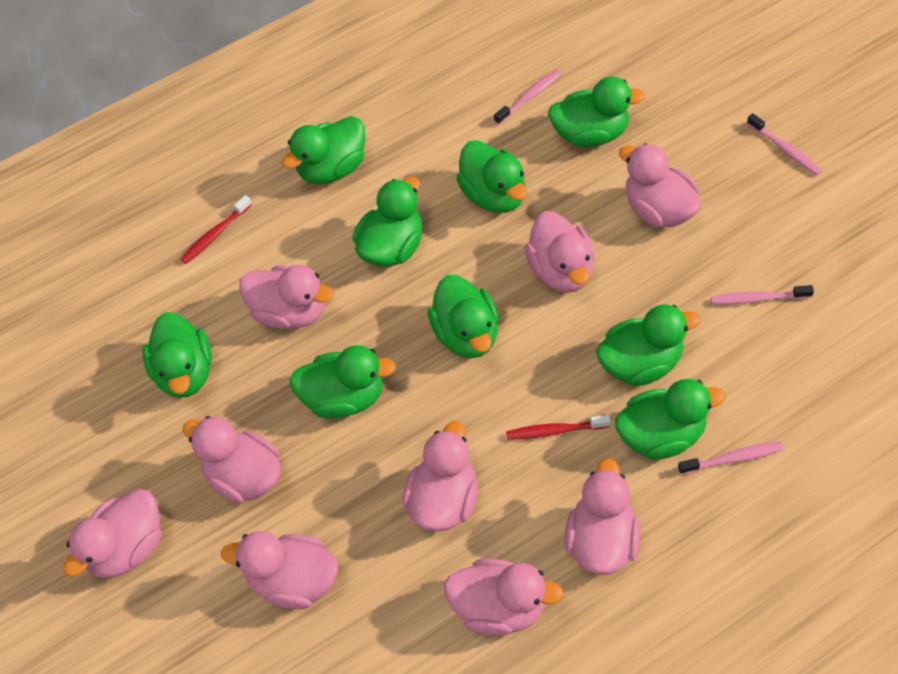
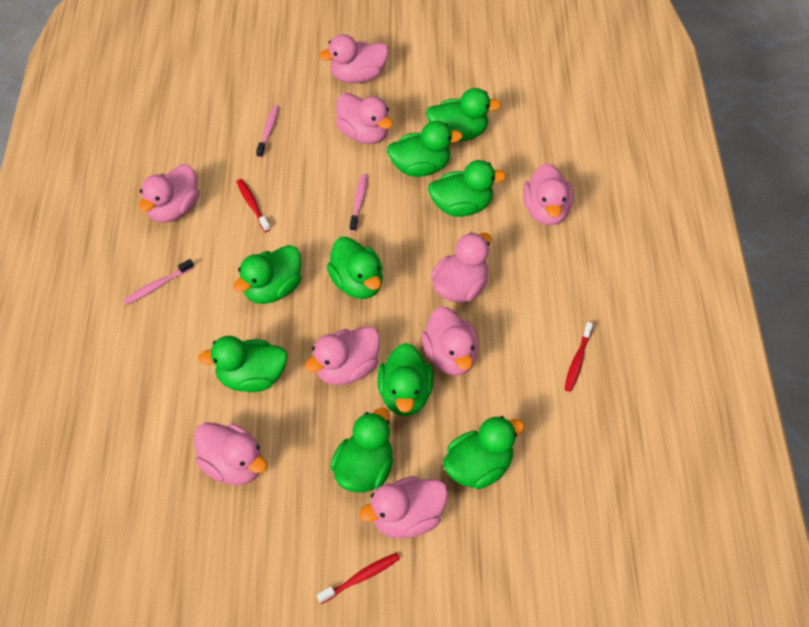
pink toothbrush: 4 -> 3
red toothbrush: 2 -> 3

